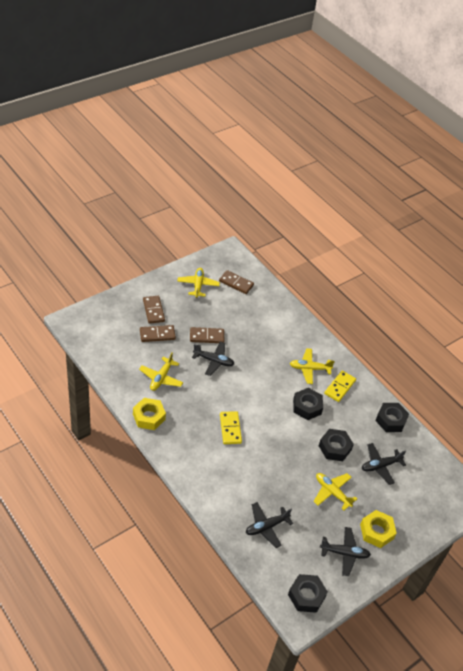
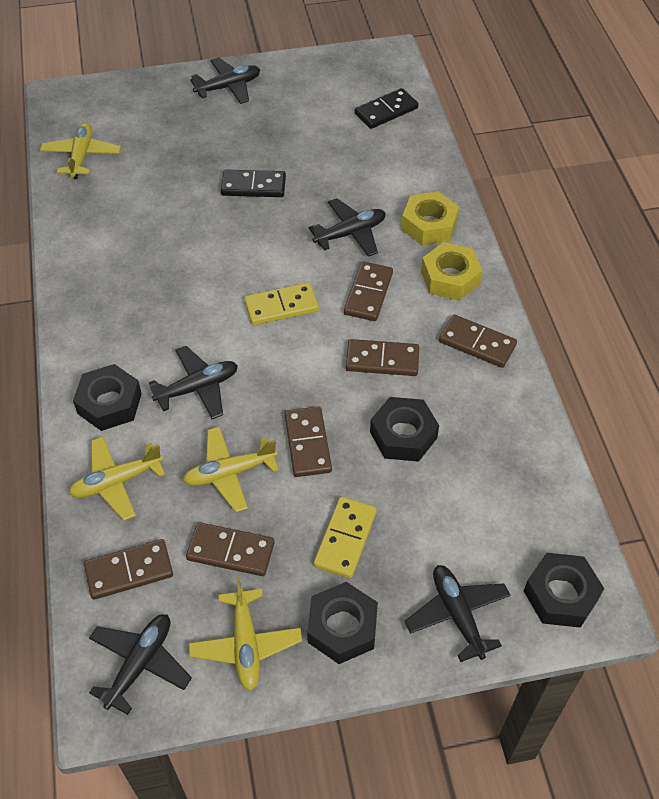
black domino: 0 -> 2
black plane: 4 -> 5
brown domino: 4 -> 6

